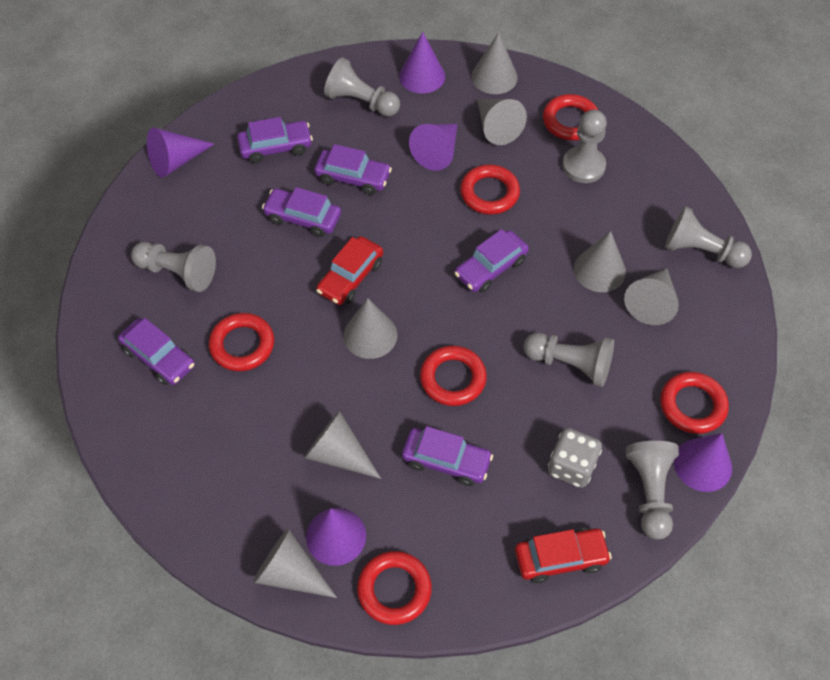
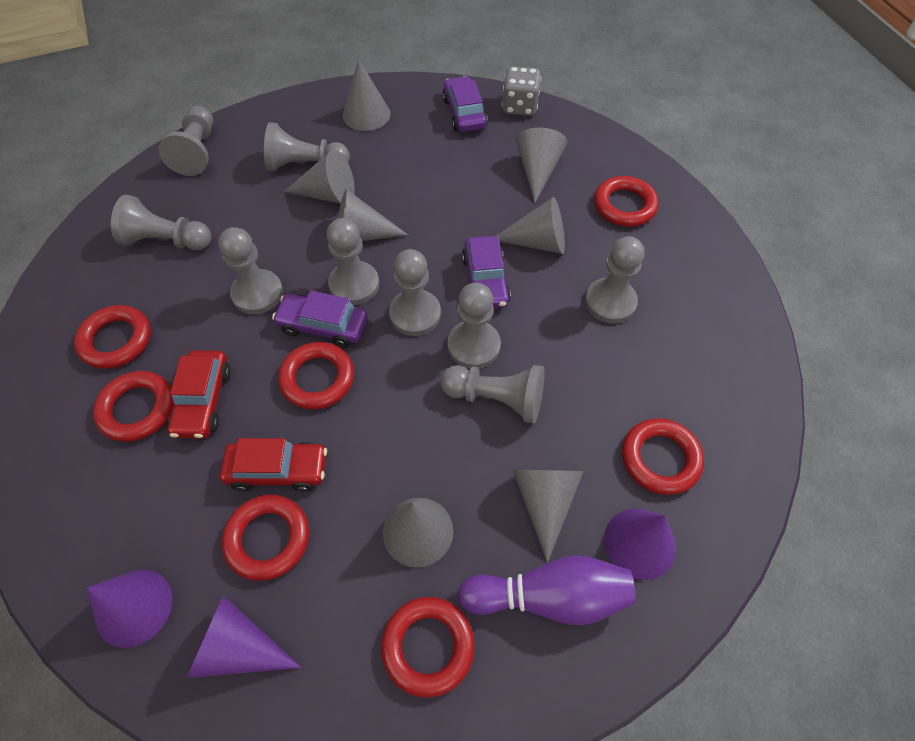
grey pawn: 6 -> 9
purple bowling pin: 0 -> 1
purple car: 6 -> 3
purple cone: 5 -> 3
red ring: 6 -> 7

